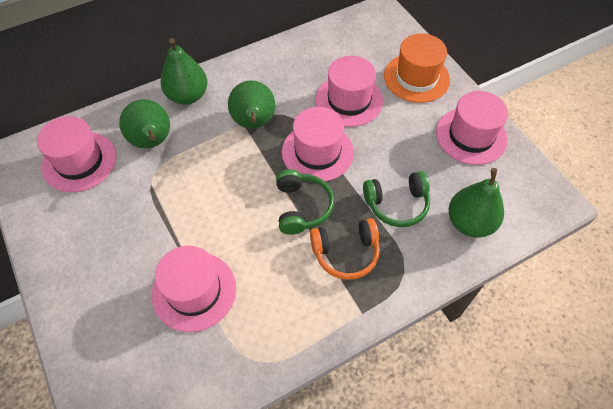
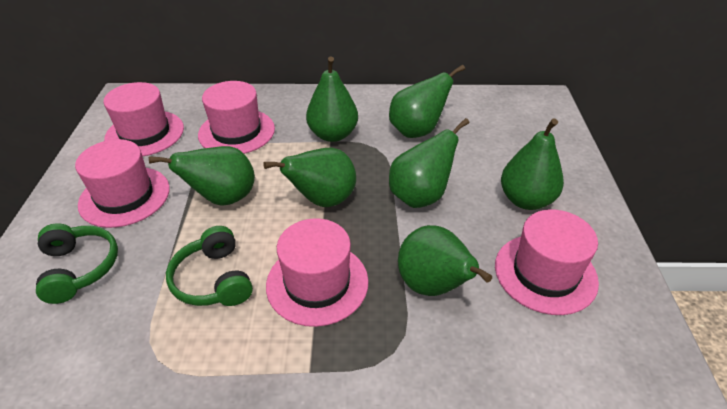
green pear: 4 -> 7
orange hat: 1 -> 0
orange headphones: 1 -> 0

